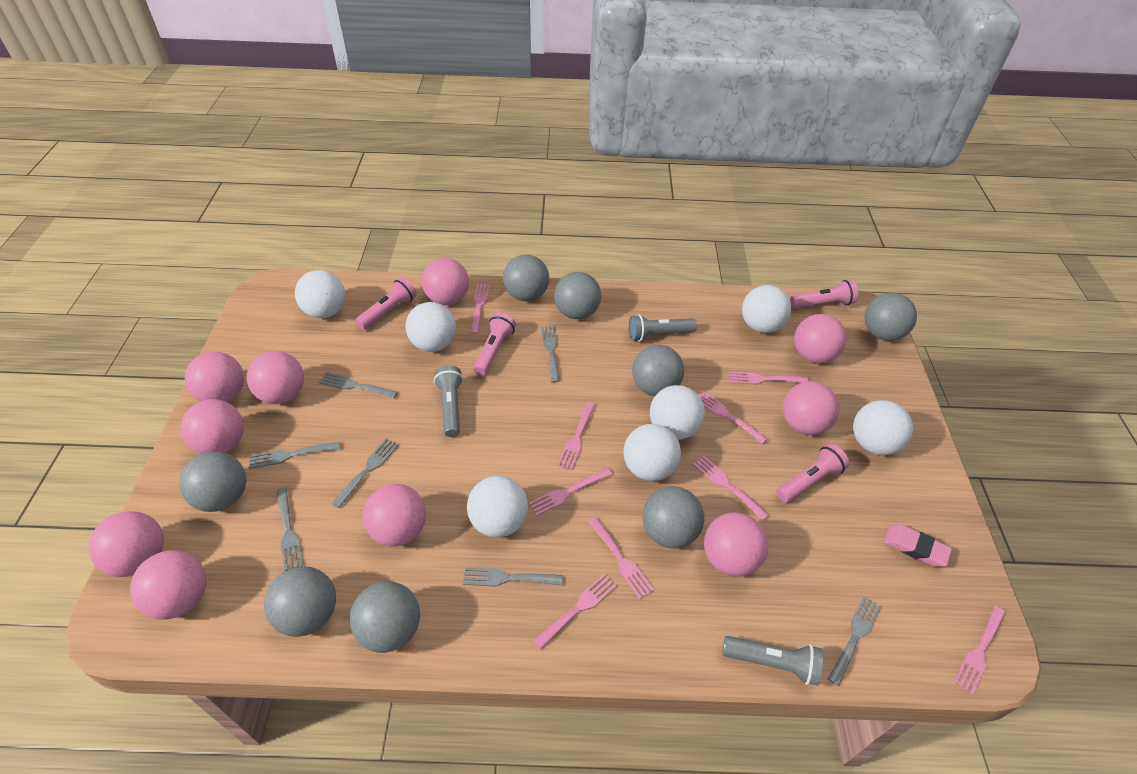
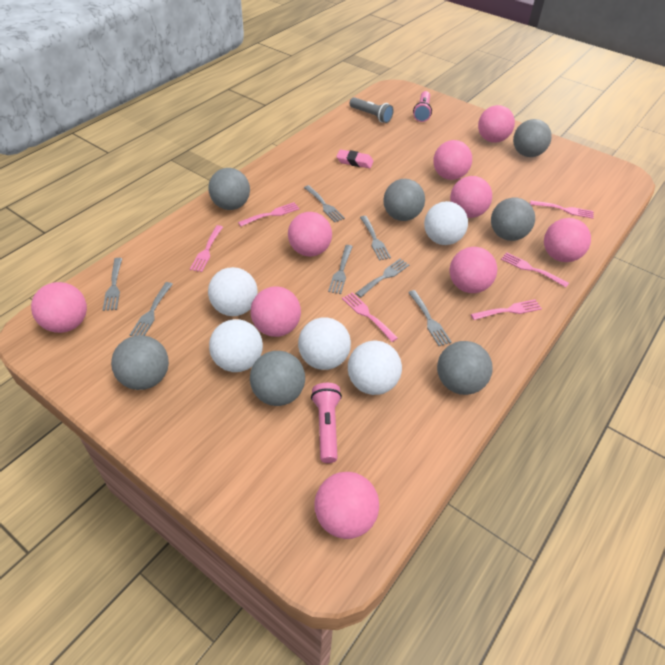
grey ball: 8 -> 7
grey flashlight: 3 -> 1
pink ball: 10 -> 9
pink flashlight: 4 -> 2
pink fork: 9 -> 6
white ball: 7 -> 5

